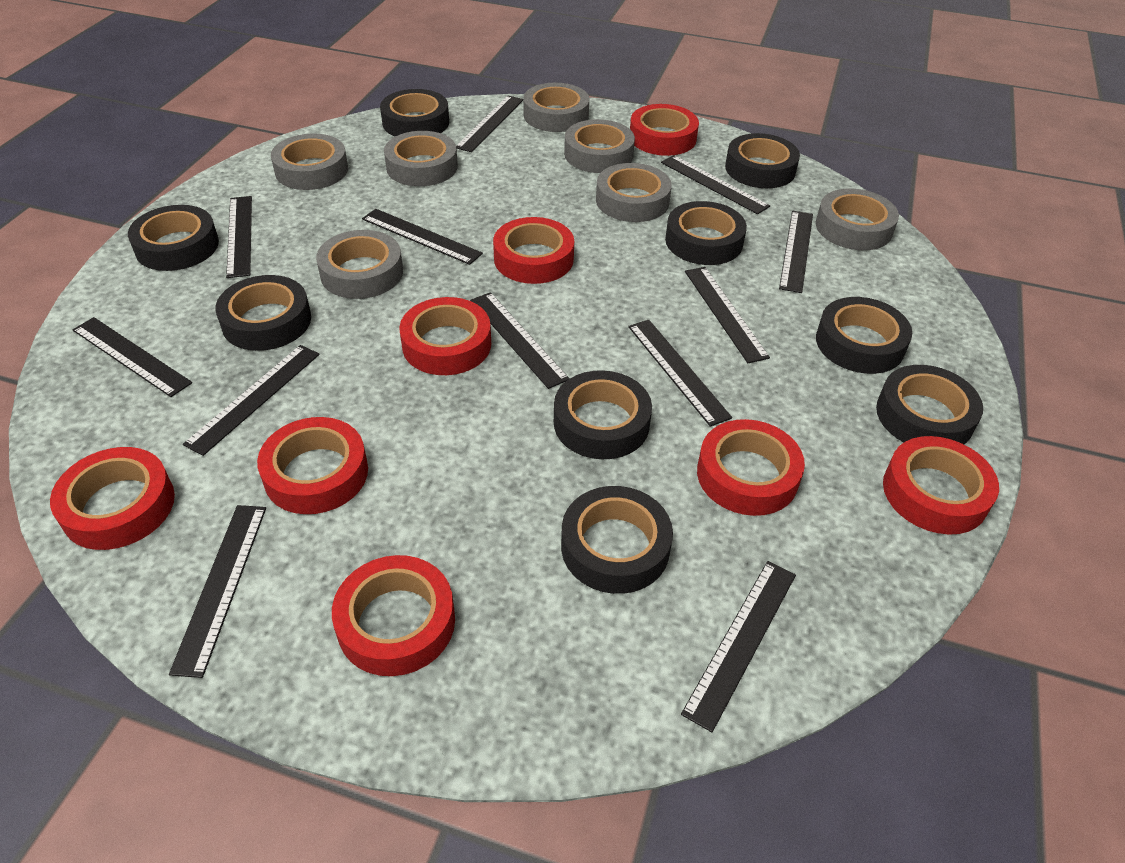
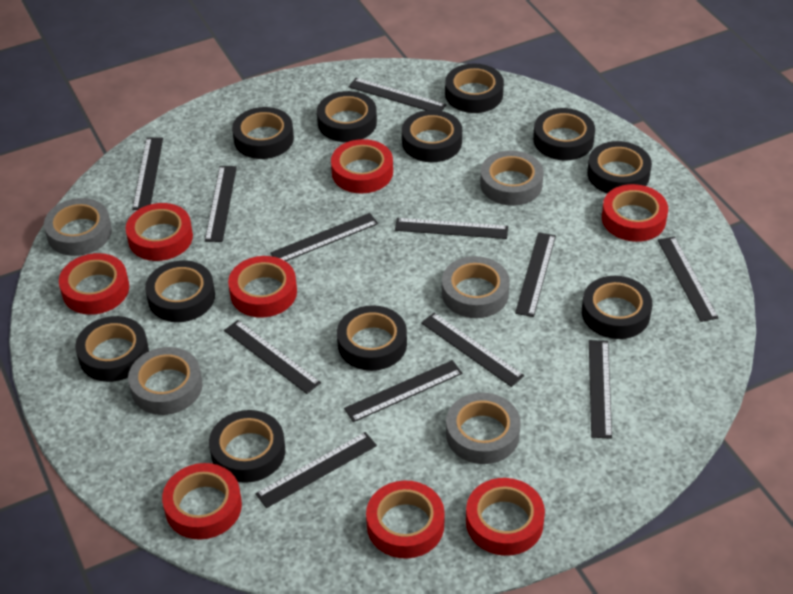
black tape: 9 -> 11
grey tape: 7 -> 5

